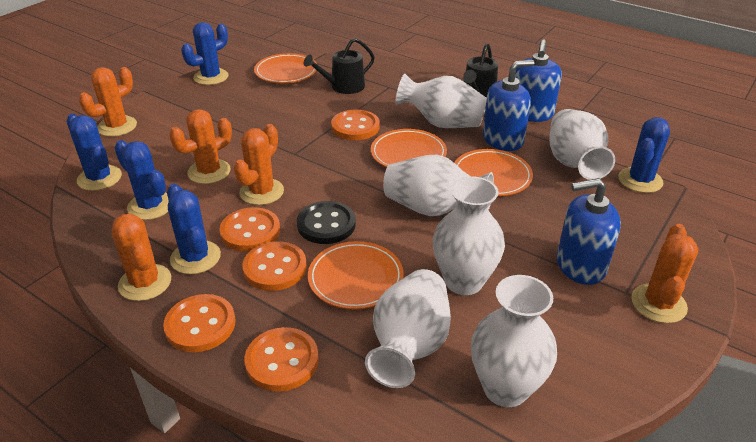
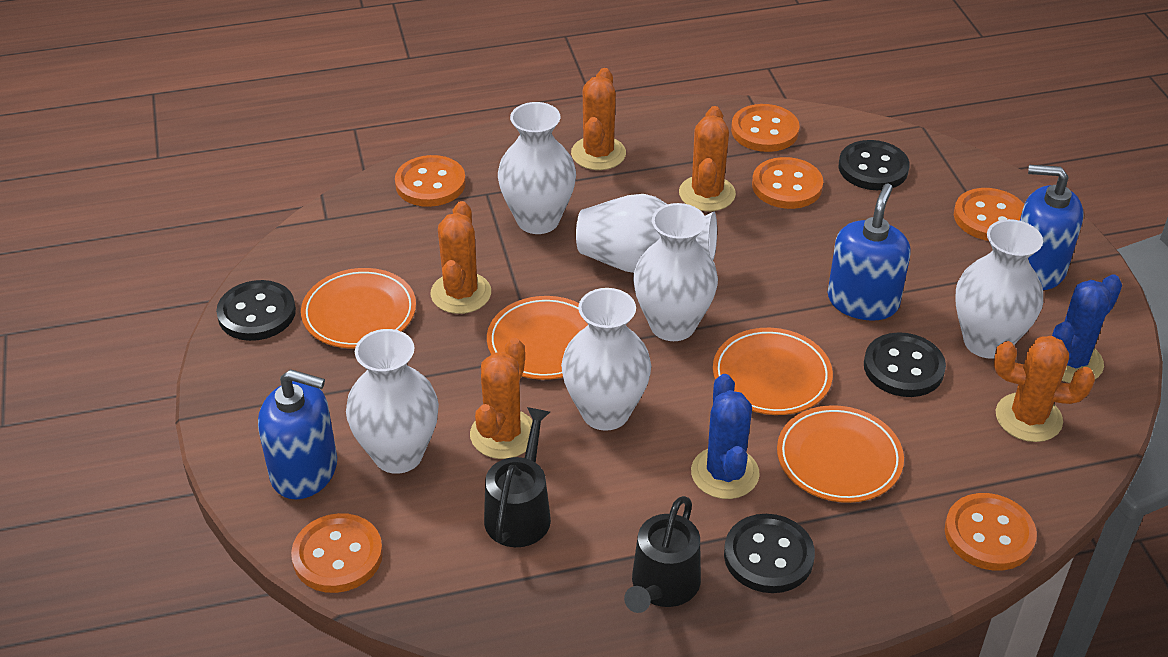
black button: 1 -> 4
blue cactus: 5 -> 2
orange button: 5 -> 6

